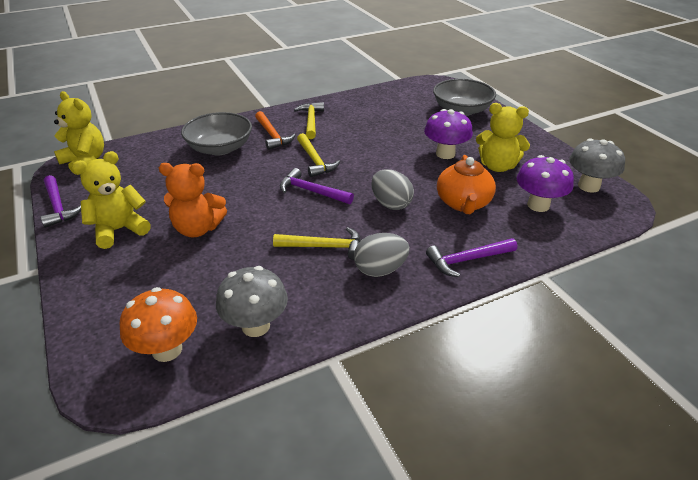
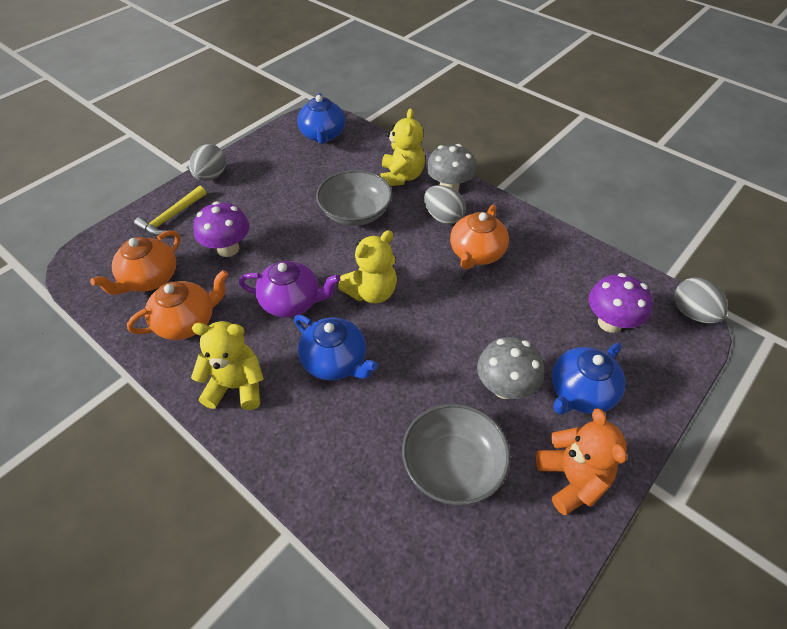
blue teapot: 0 -> 3
grey egg: 2 -> 3
orange hammer: 1 -> 0
orange mushroom: 1 -> 0
orange teapot: 1 -> 3
purple hammer: 3 -> 0
purple teapot: 0 -> 1
yellow hammer: 3 -> 1

